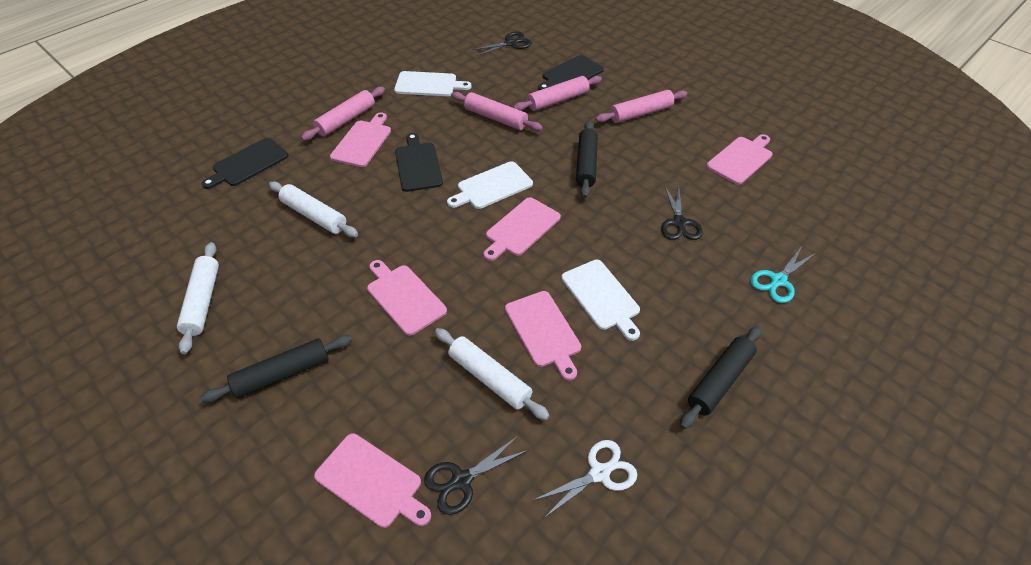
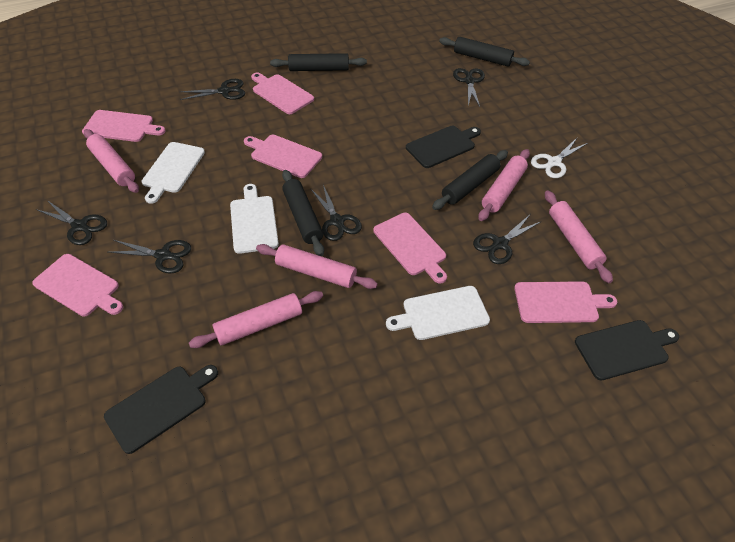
black rolling pin: 3 -> 4
black scissors: 3 -> 6
pink rolling pin: 4 -> 5
turquoise scissors: 1 -> 0
white rolling pin: 3 -> 0

